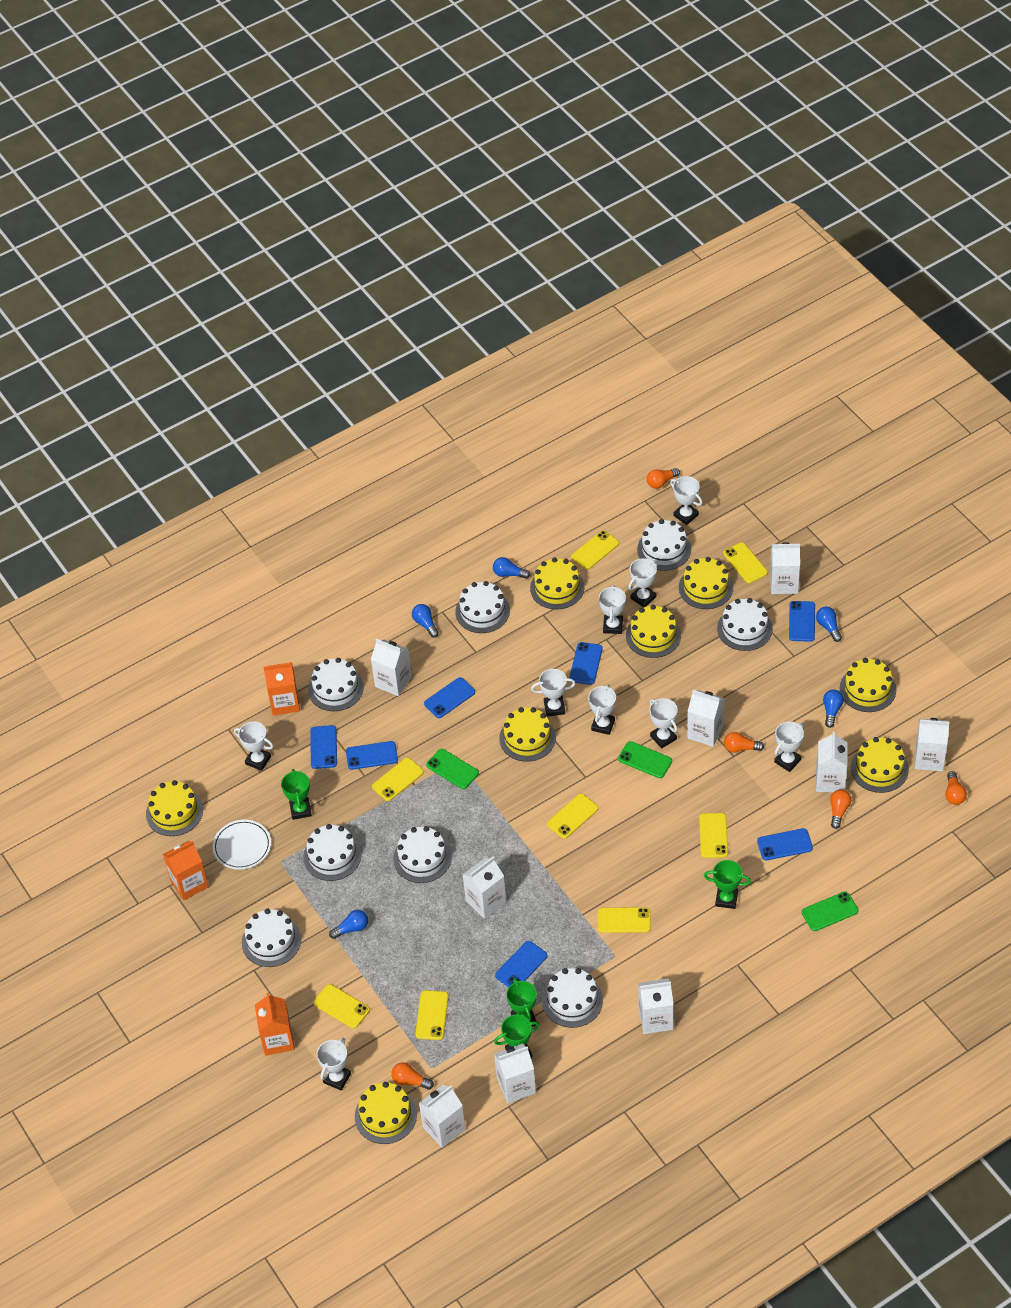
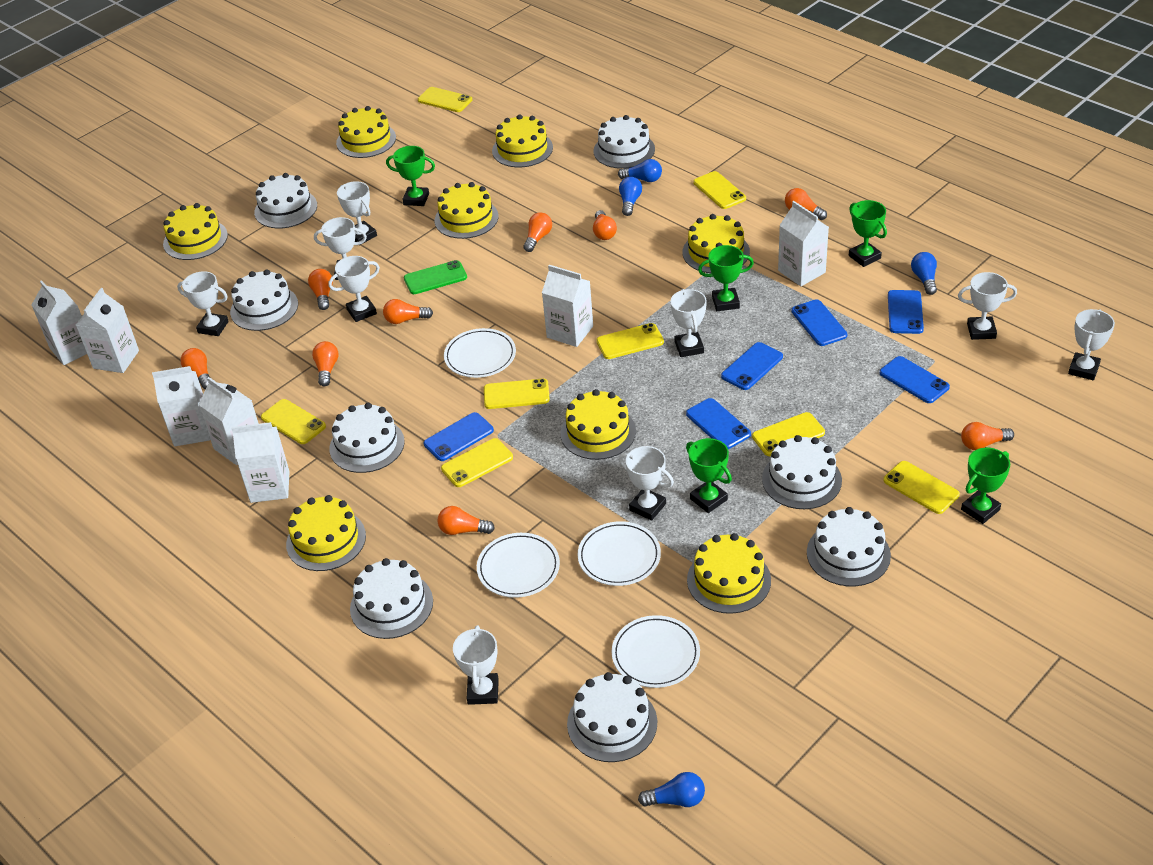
blue light bulb: 5 -> 4
blue phone: 7 -> 6
green phone: 3 -> 1
green trophy: 4 -> 5
orange carton: 3 -> 0
orange light bulb: 5 -> 9
white carton: 9 -> 7
white plate: 1 -> 4

